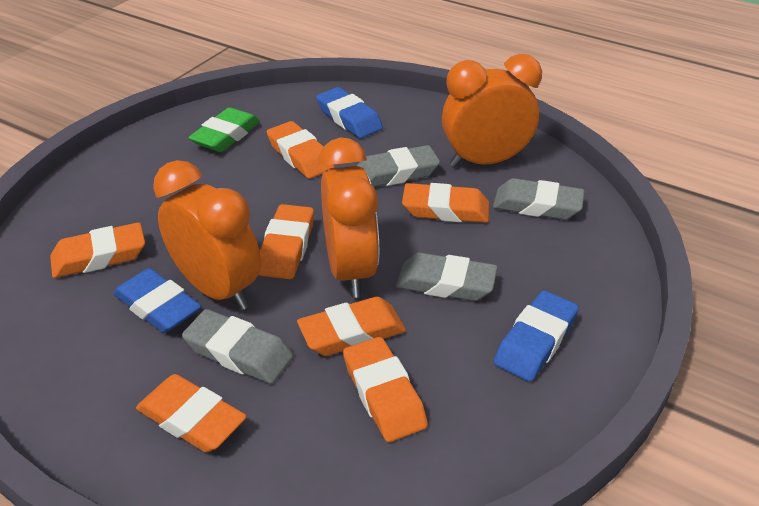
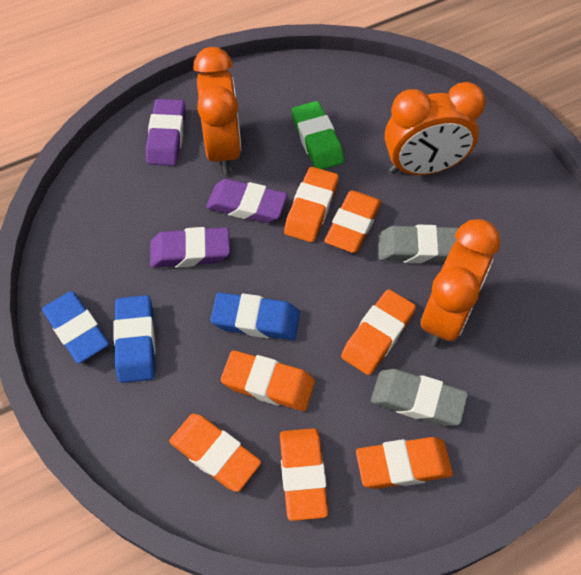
grey eraser: 4 -> 2
purple eraser: 0 -> 3

